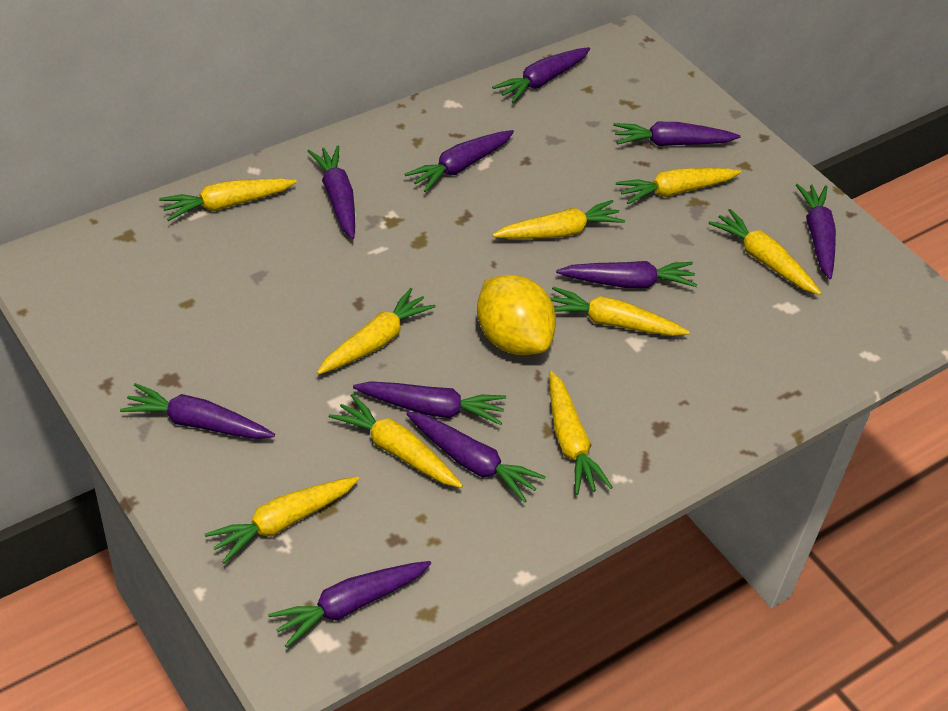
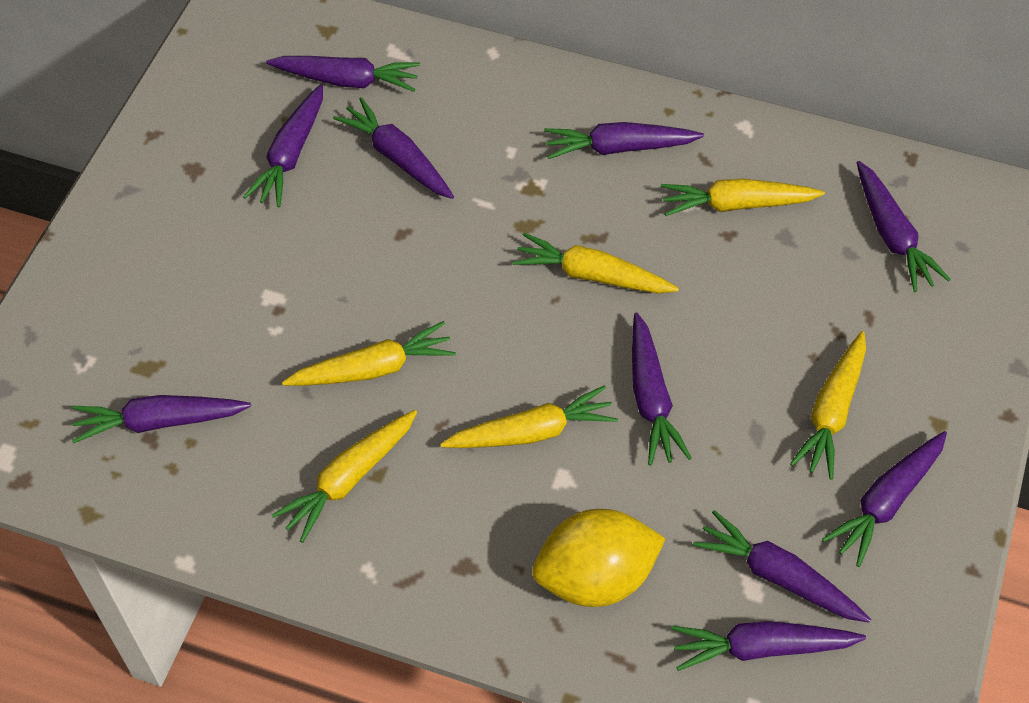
yellow carrot: 9 -> 6

